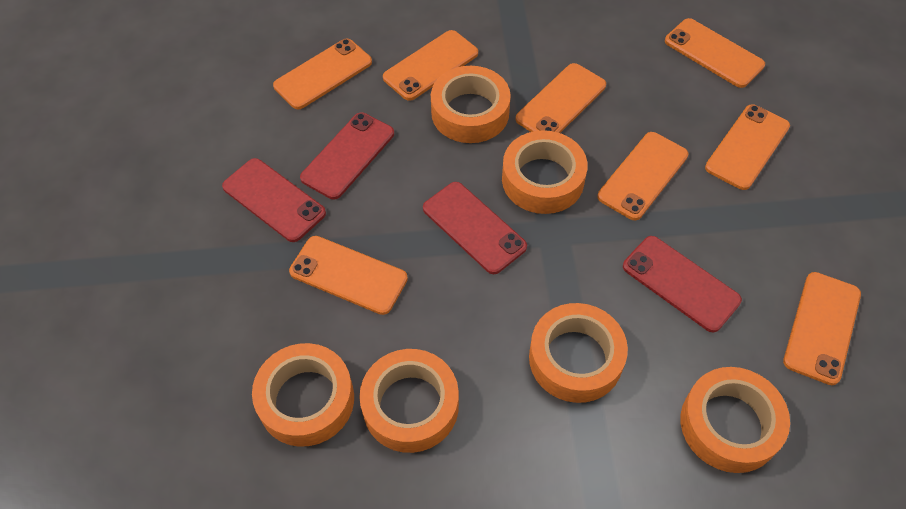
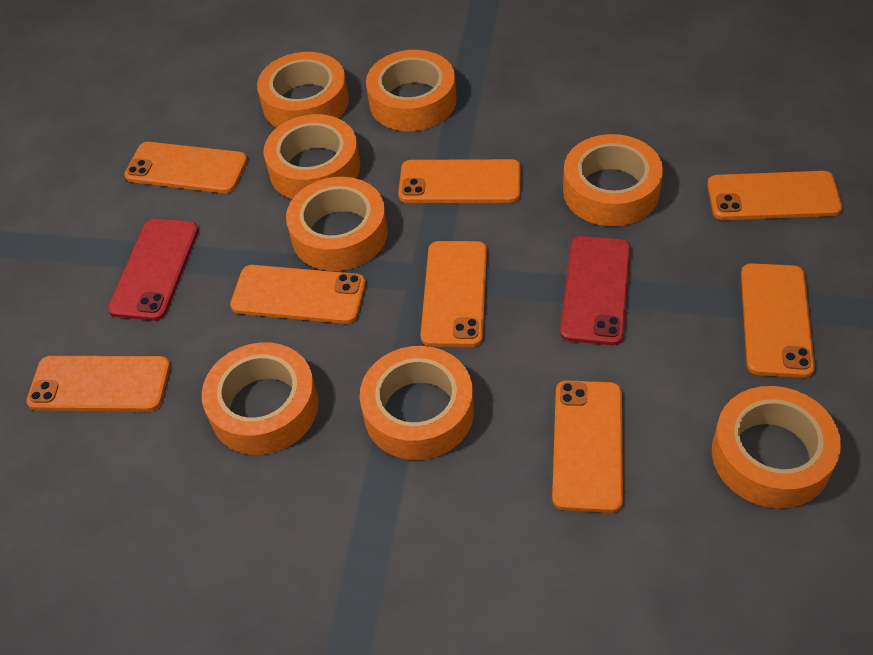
orange tape: 6 -> 8
red phone: 4 -> 2

